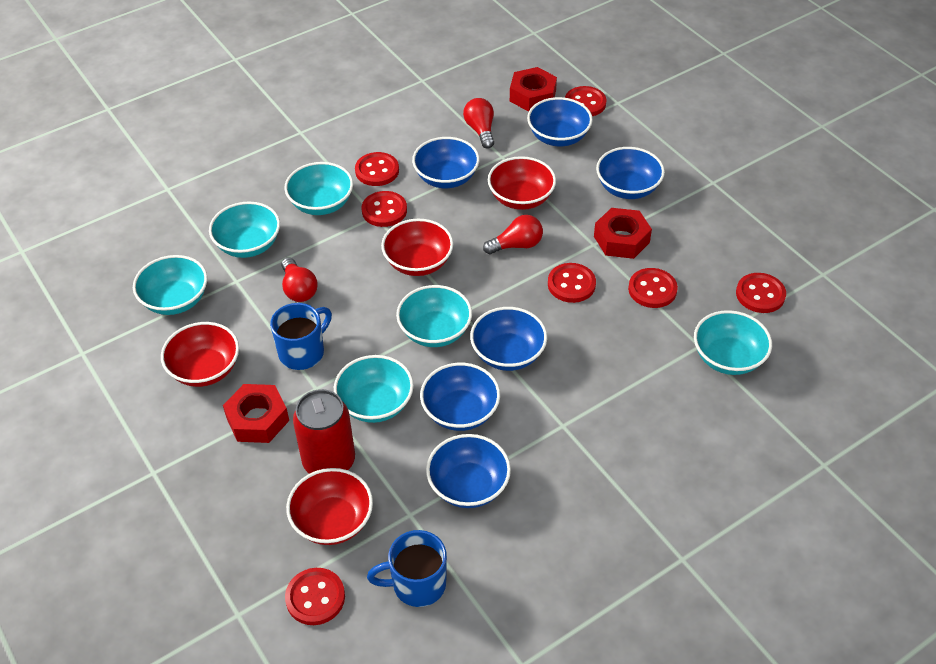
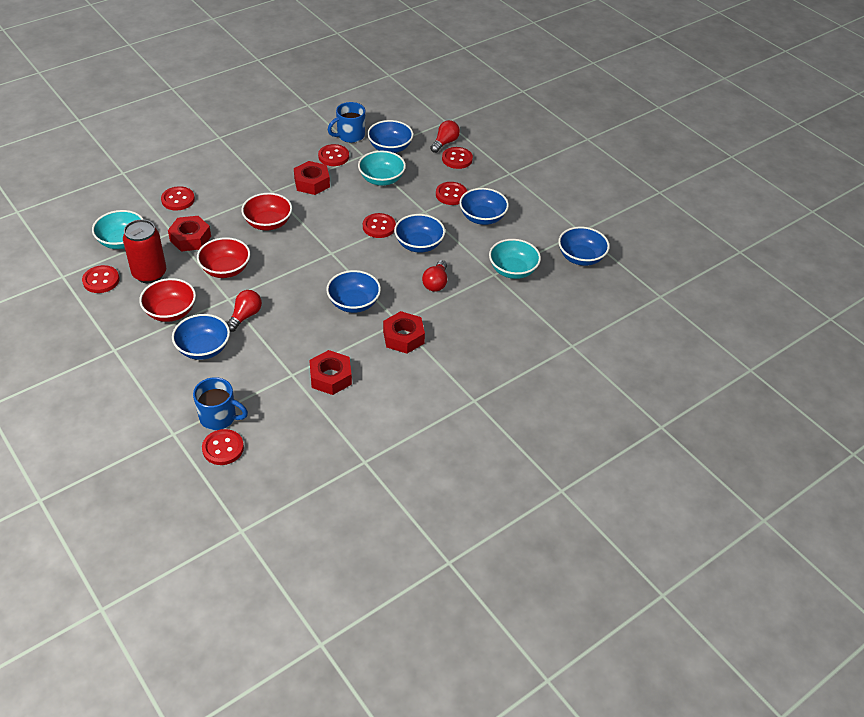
red bowl: 4 -> 3
red nut: 3 -> 4
turquoise bowl: 6 -> 3

